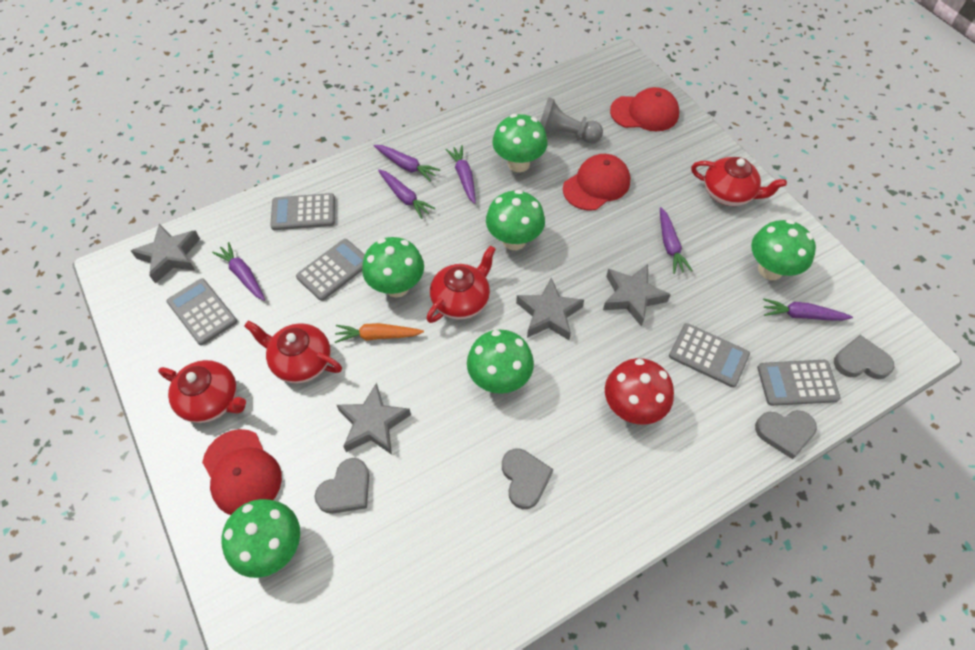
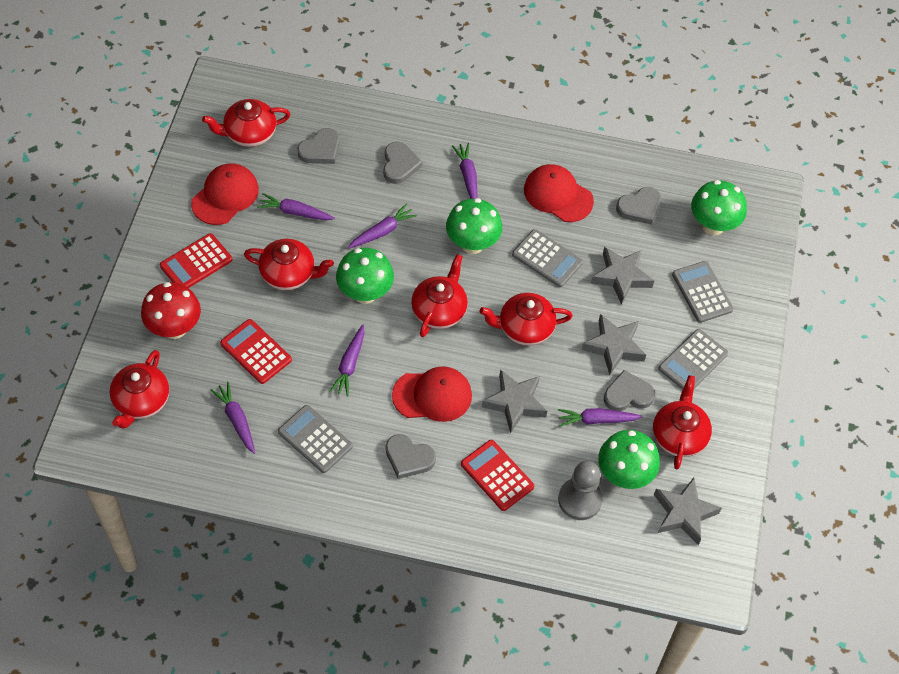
green mushroom: 6 -> 4
grey calculator: 5 -> 4
grey heart: 4 -> 5
orange carrot: 1 -> 0
red calculator: 0 -> 3
red teapot: 4 -> 6

